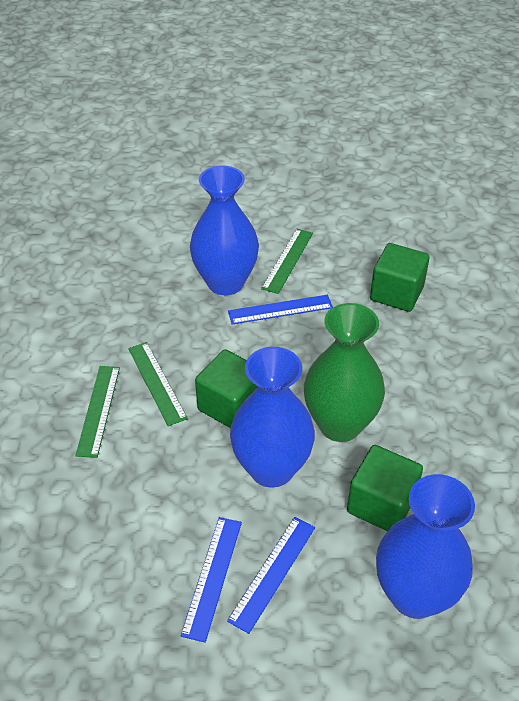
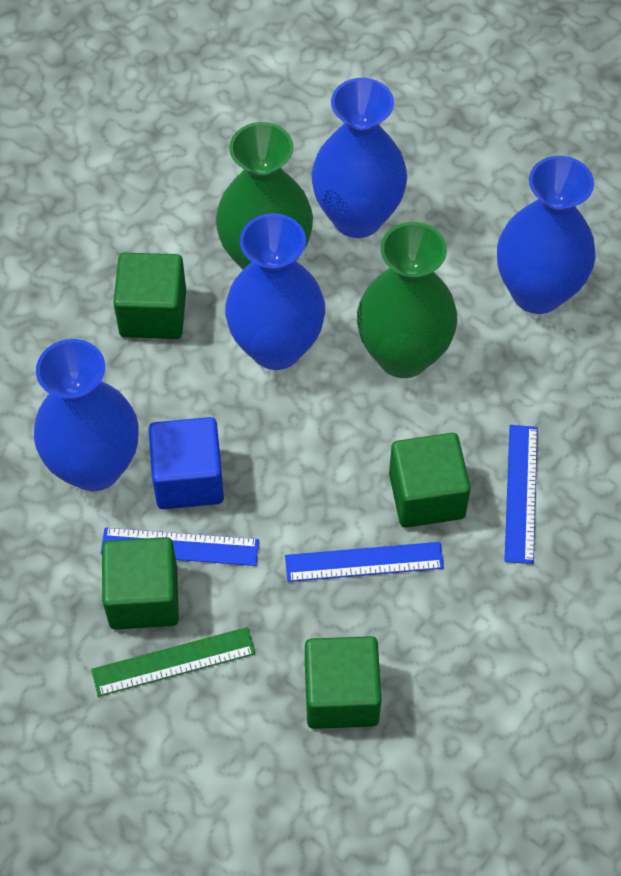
blue cube: 0 -> 1
blue vase: 3 -> 4
green cube: 3 -> 4
green ruler: 3 -> 1
green vase: 1 -> 2

